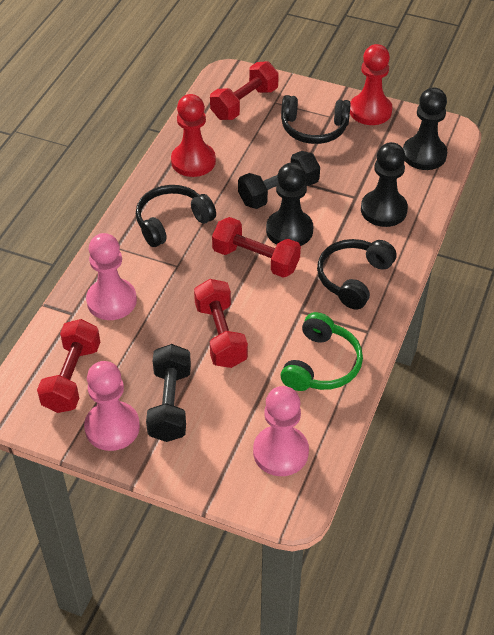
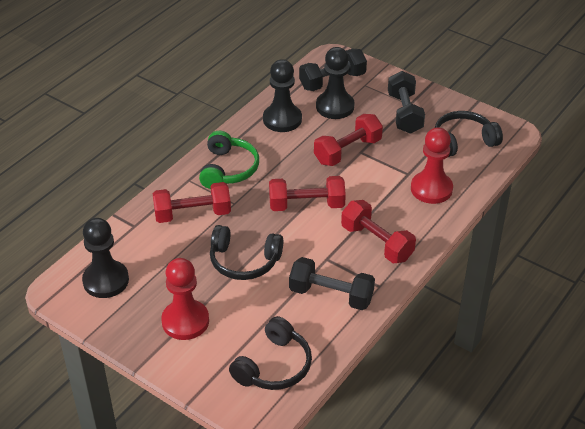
black dumbbell: 2 -> 3
pink pawn: 3 -> 0

